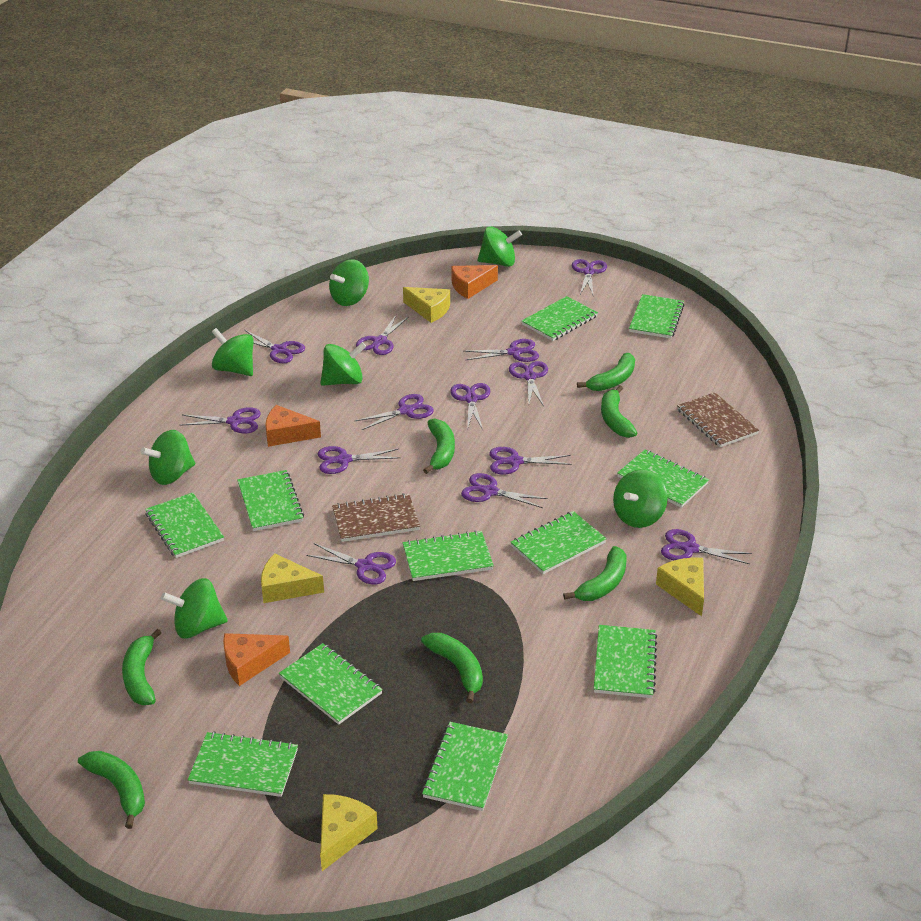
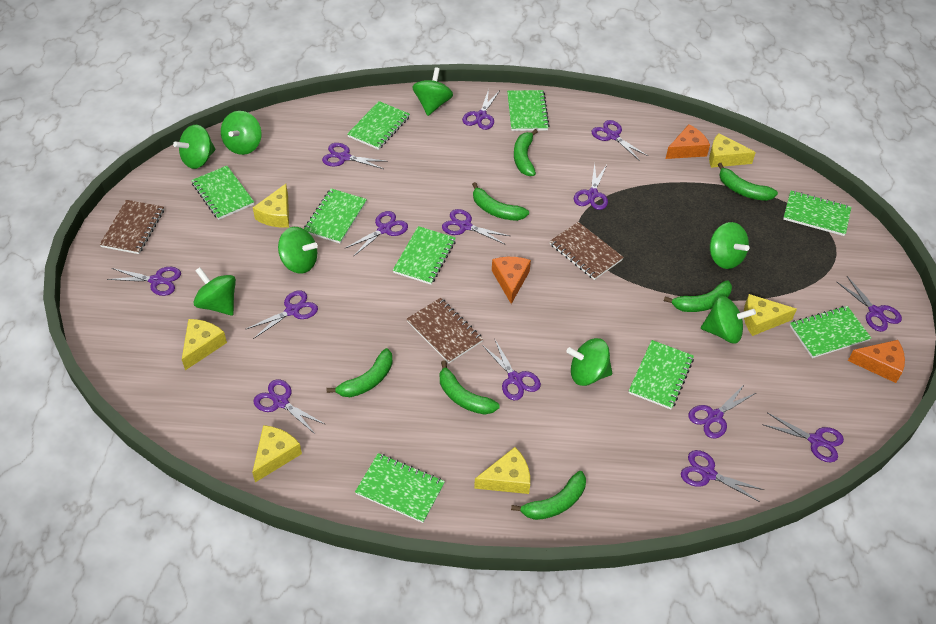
brown notebook: 2 -> 3
green notebook: 11 -> 9
green spinning top: 7 -> 8
purple scissors: 13 -> 14
yellow cheese: 4 -> 6

